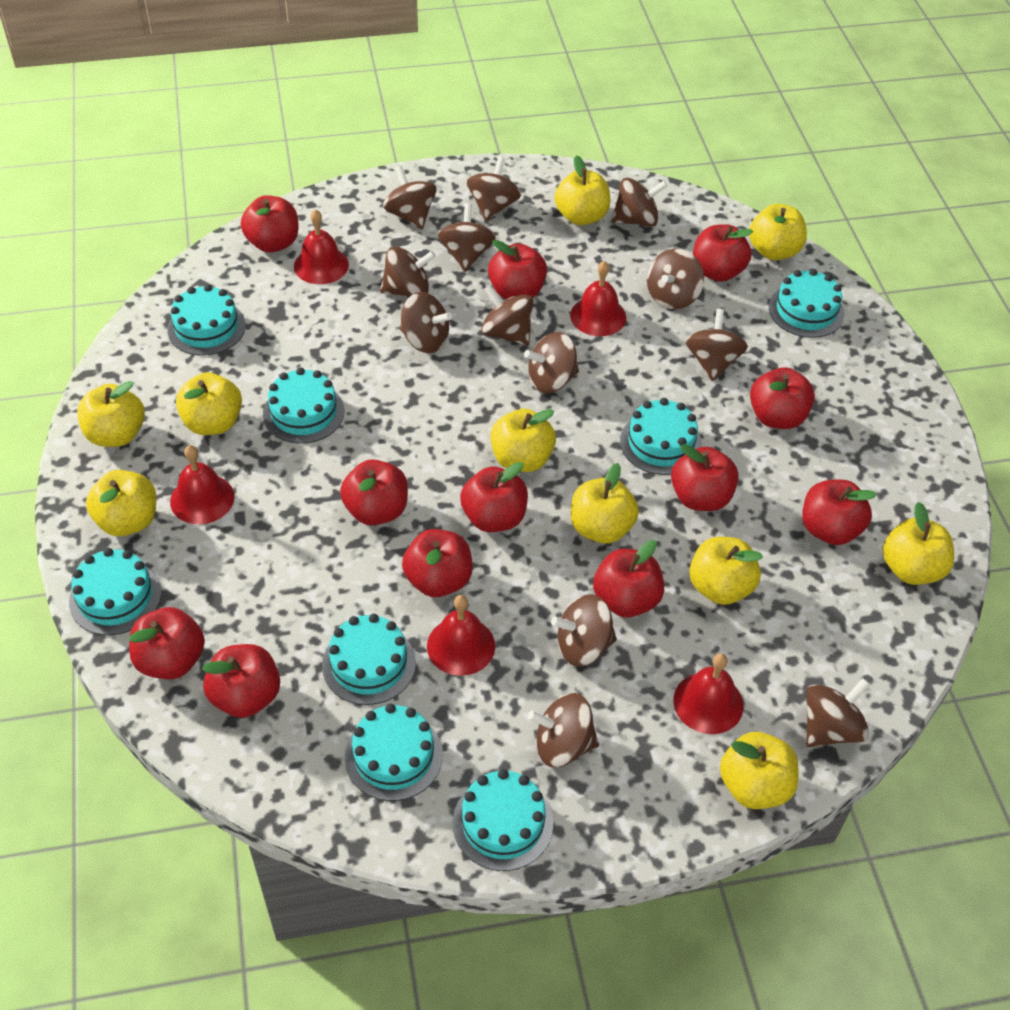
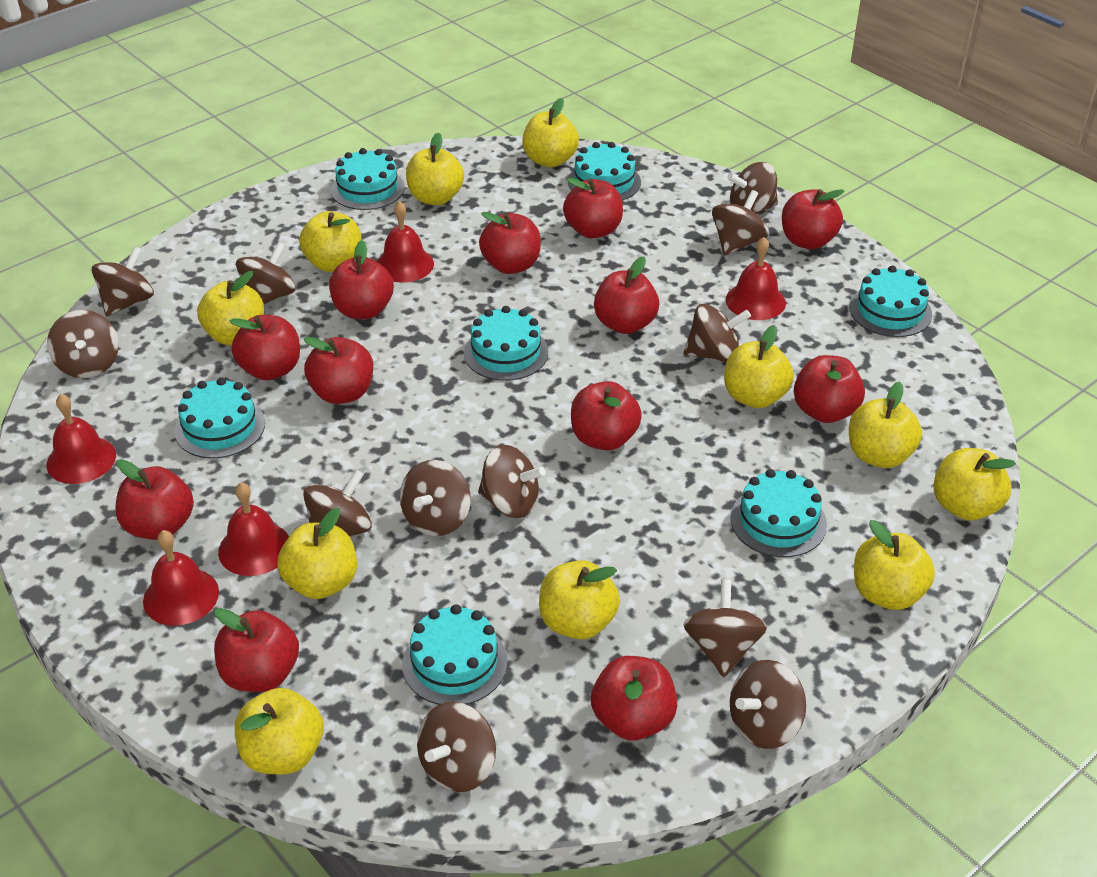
brown spinning top: 13 -> 12
turquoise cake: 8 -> 7
yellow apple: 10 -> 11

